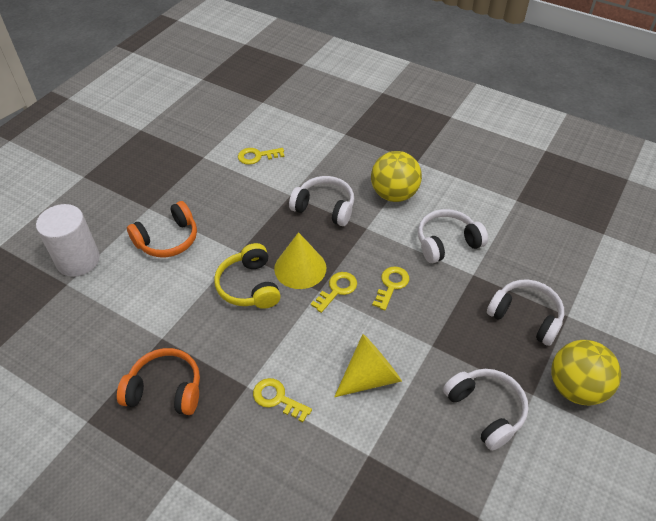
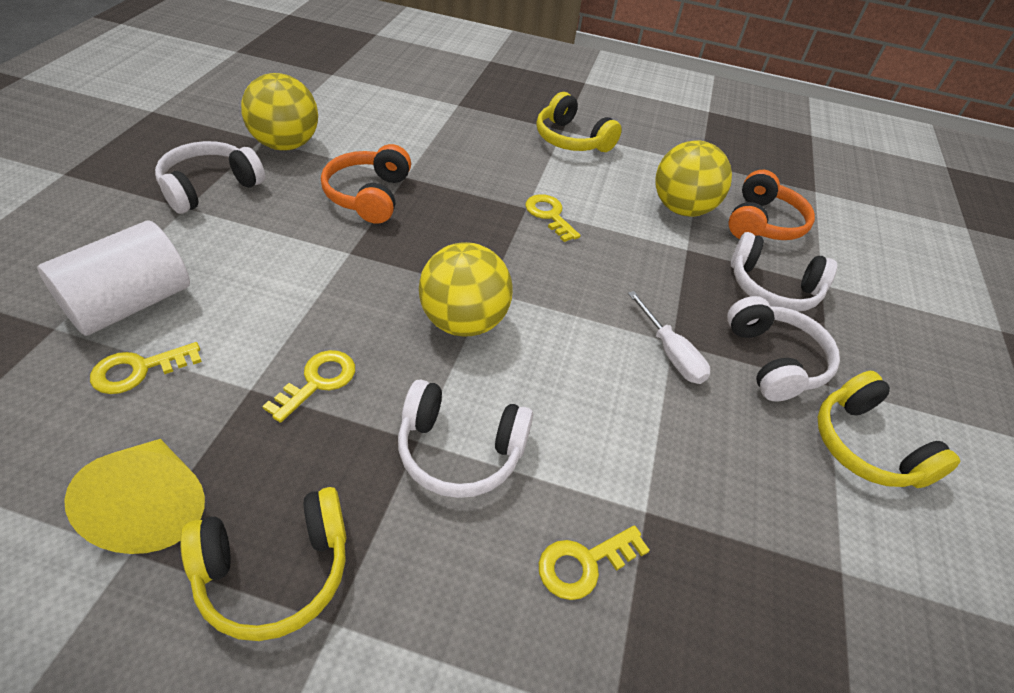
white screwdriver: 0 -> 1
yellow ball: 2 -> 3
yellow cone: 2 -> 1
yellow headphones: 1 -> 3

